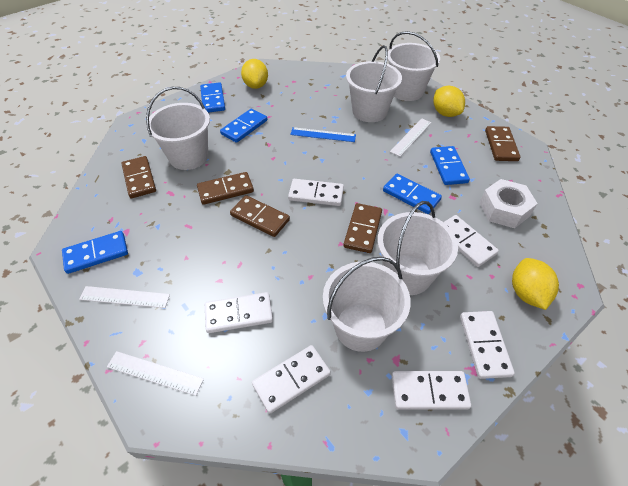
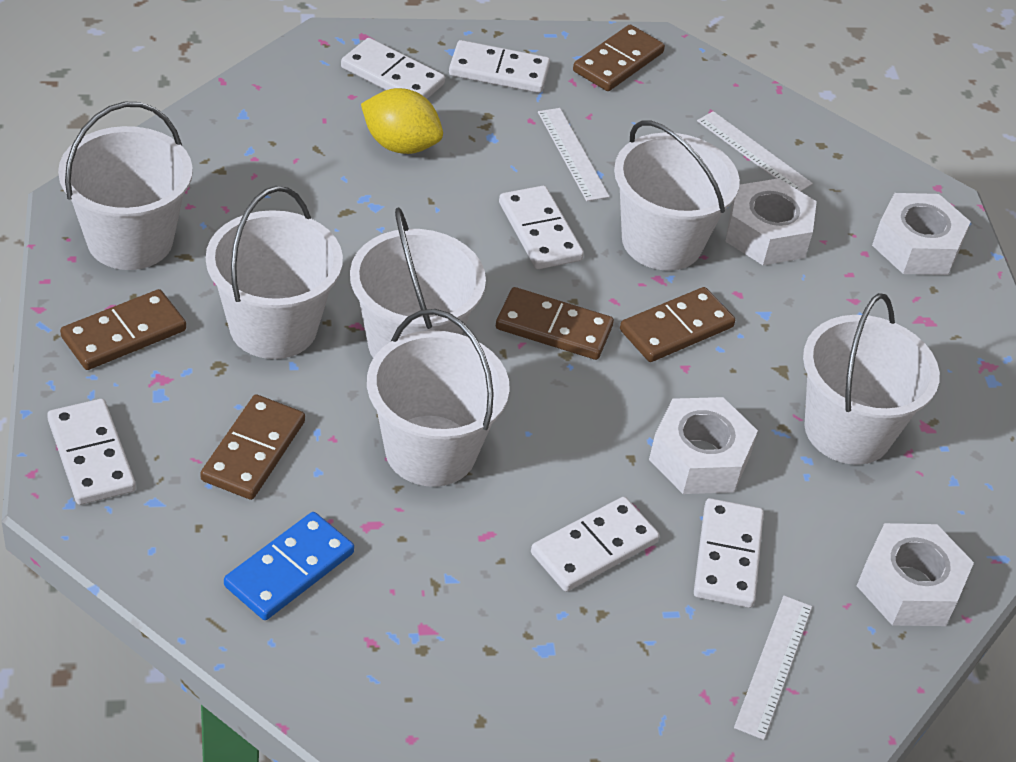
blue domino: 5 -> 1
blue ruler: 1 -> 0
white bucket: 5 -> 6
white nut: 1 -> 4
yellow lemon: 3 -> 1

